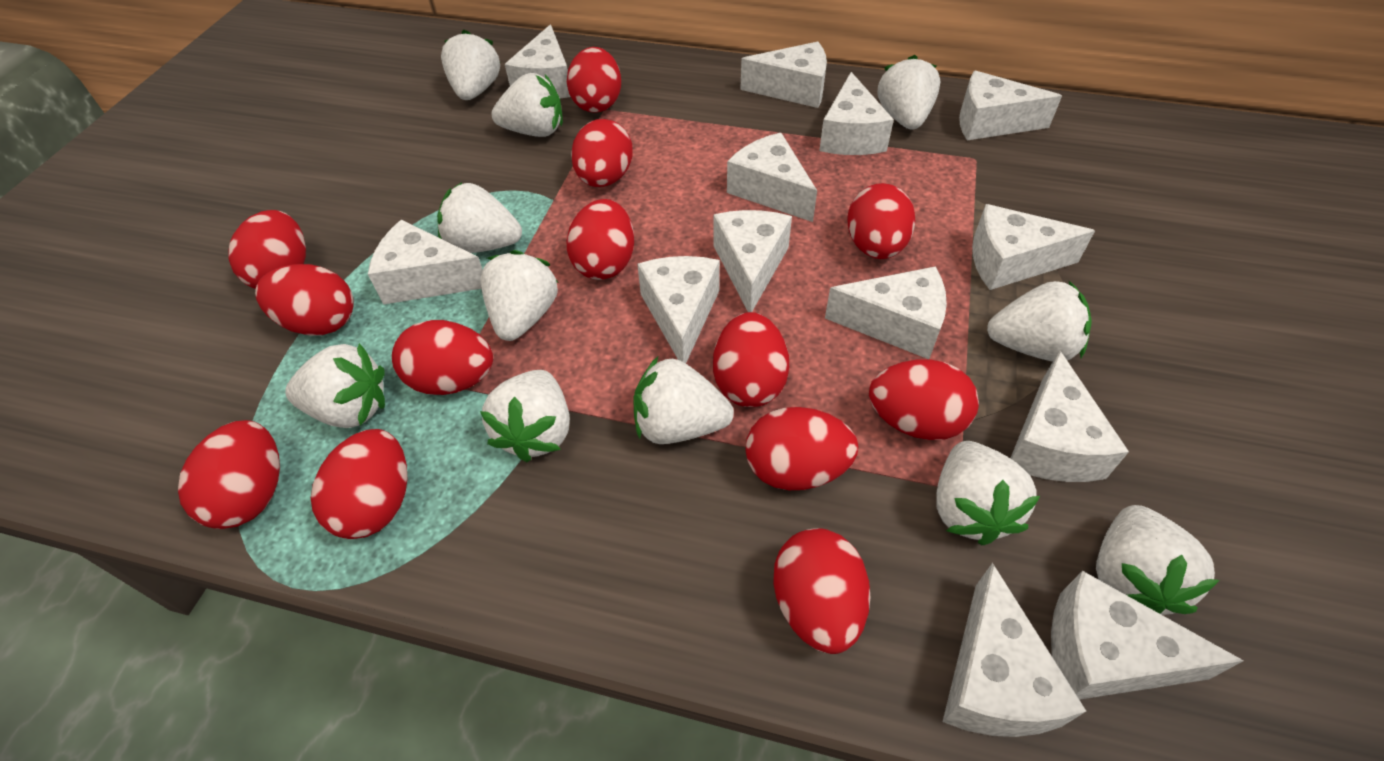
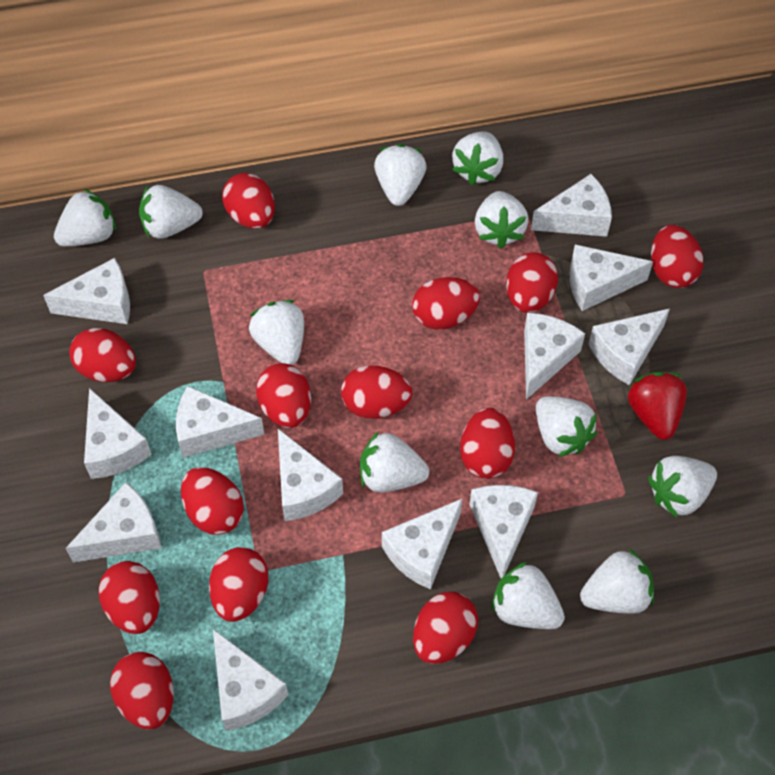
red strawberry: 0 -> 1
white cheese: 13 -> 12

